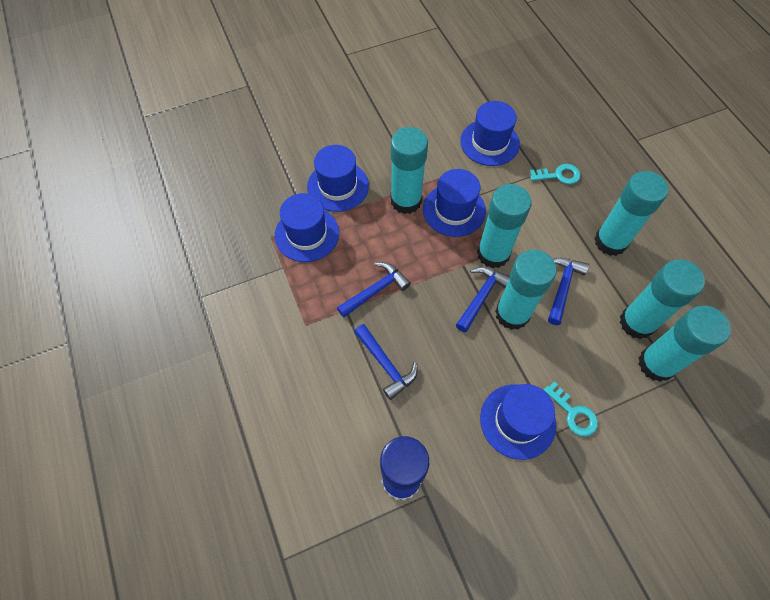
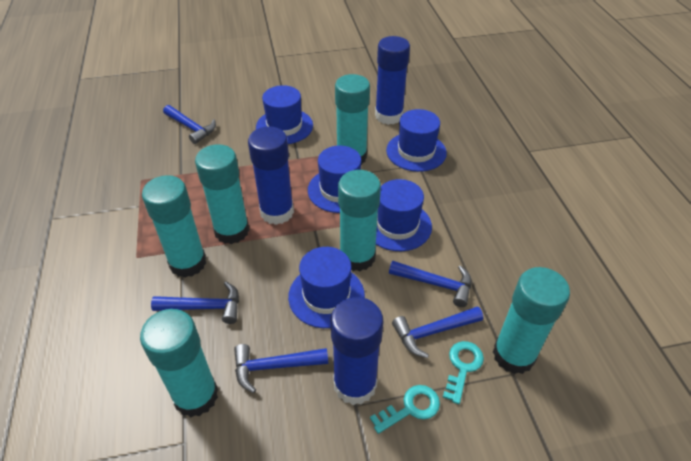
blue glue stick: 1 -> 3
blue hammer: 4 -> 5

